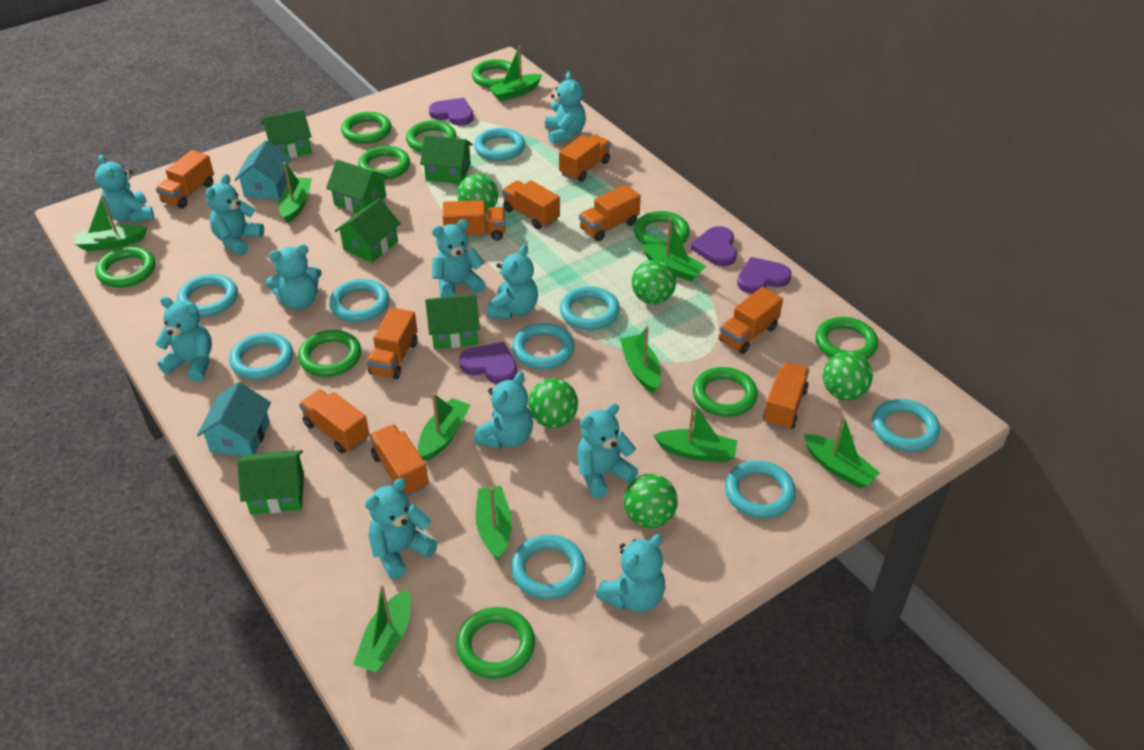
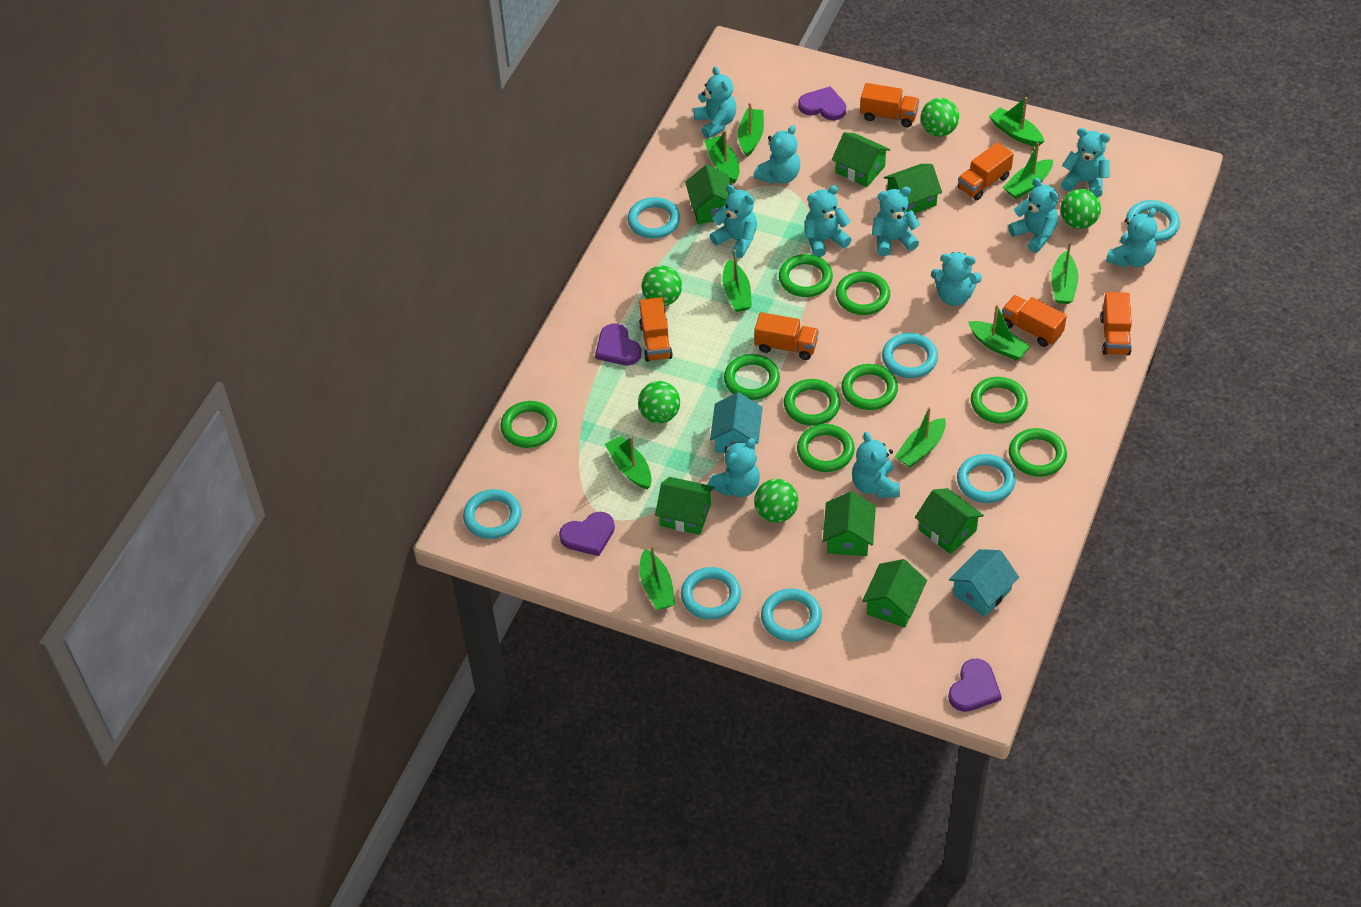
green house: 6 -> 7
green ring: 10 -> 9
orange truck: 10 -> 6
turquoise ring: 9 -> 7

